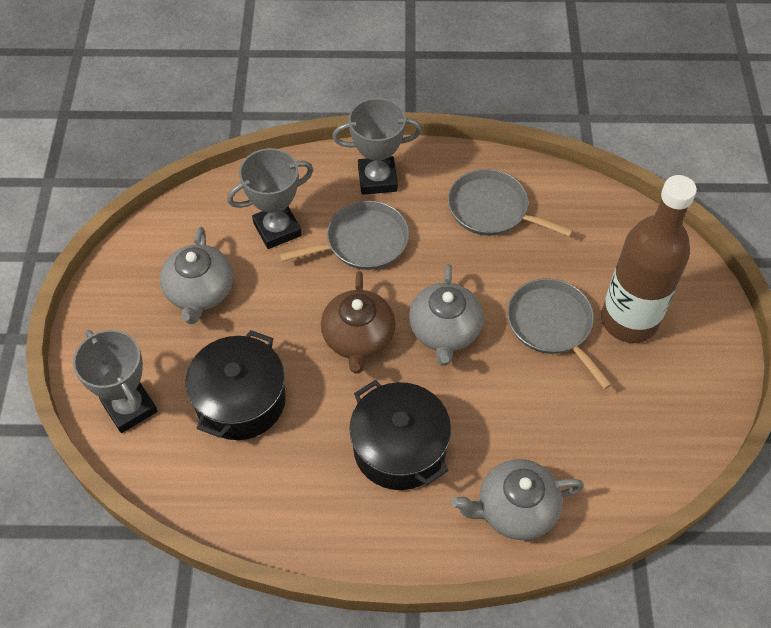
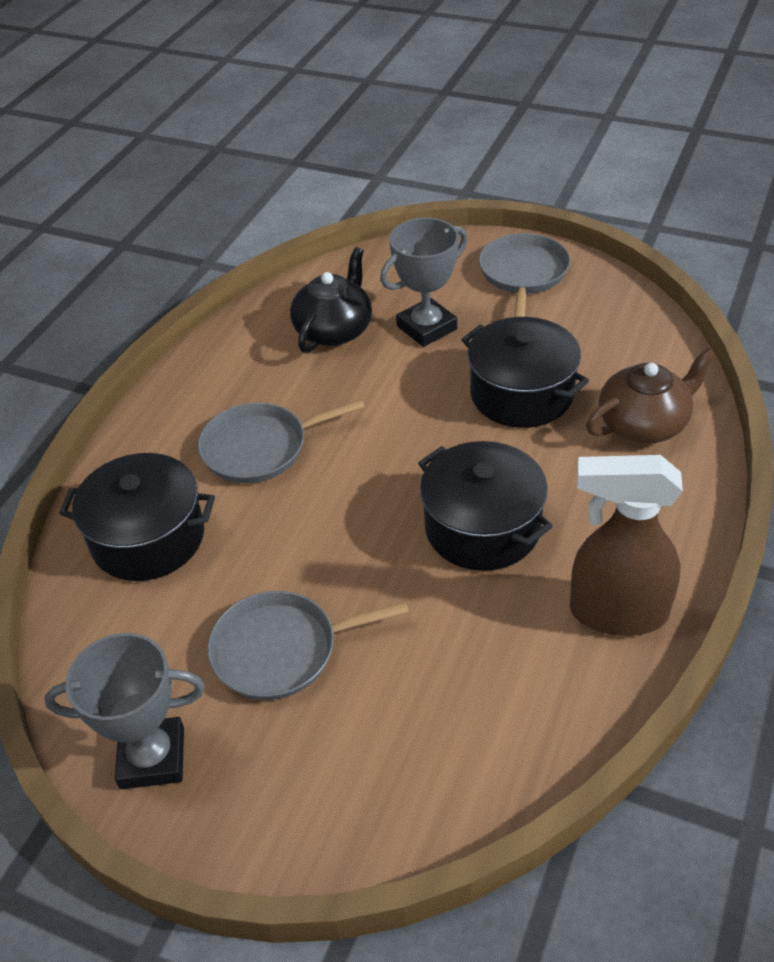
black pot: 2 -> 3
black teapot: 0 -> 1
brown bottle: 1 -> 0
brown spray bottle: 0 -> 1
grey teapot: 3 -> 0
grey trophy: 3 -> 2

